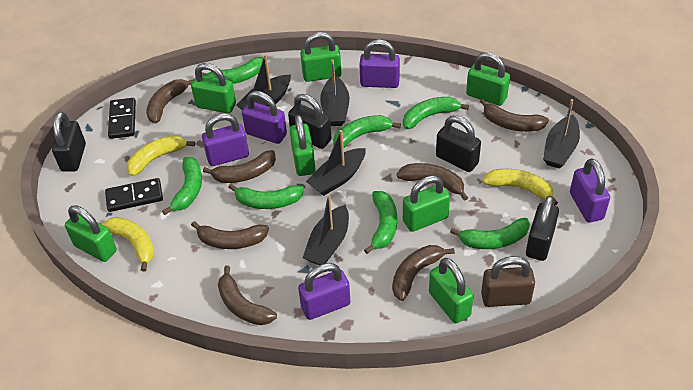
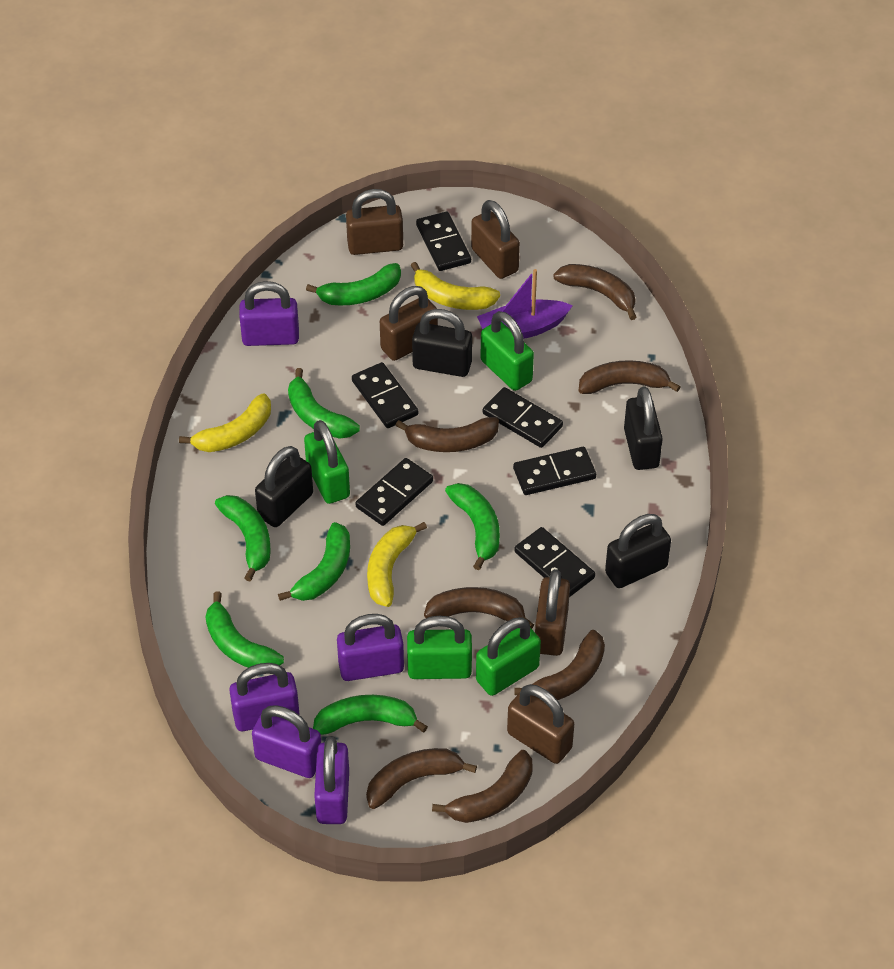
black boat: 5 -> 0
black domino: 2 -> 6
brown padlock: 1 -> 5
green padlock: 7 -> 4
purple boat: 0 -> 1

